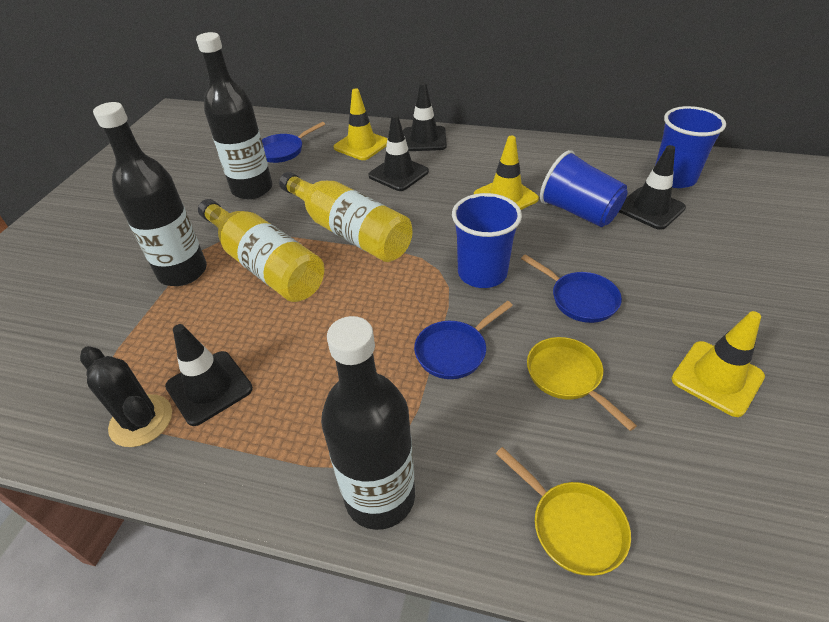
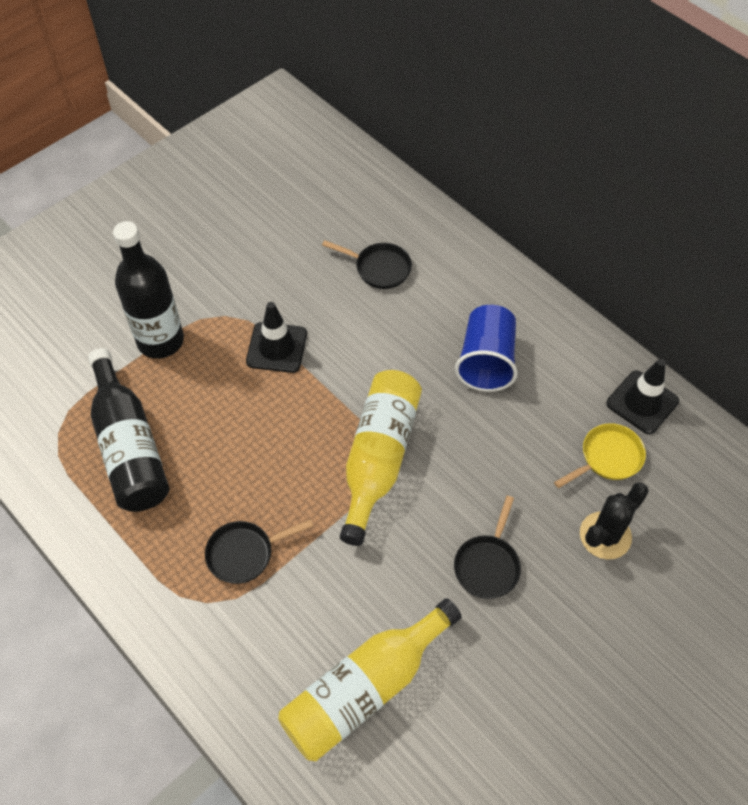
black bottle: 3 -> 2
black pan: 0 -> 3
black traffic cone: 4 -> 2
blue cup: 3 -> 1
blue pan: 3 -> 0
yellow pan: 2 -> 1
yellow traffic cone: 3 -> 0

